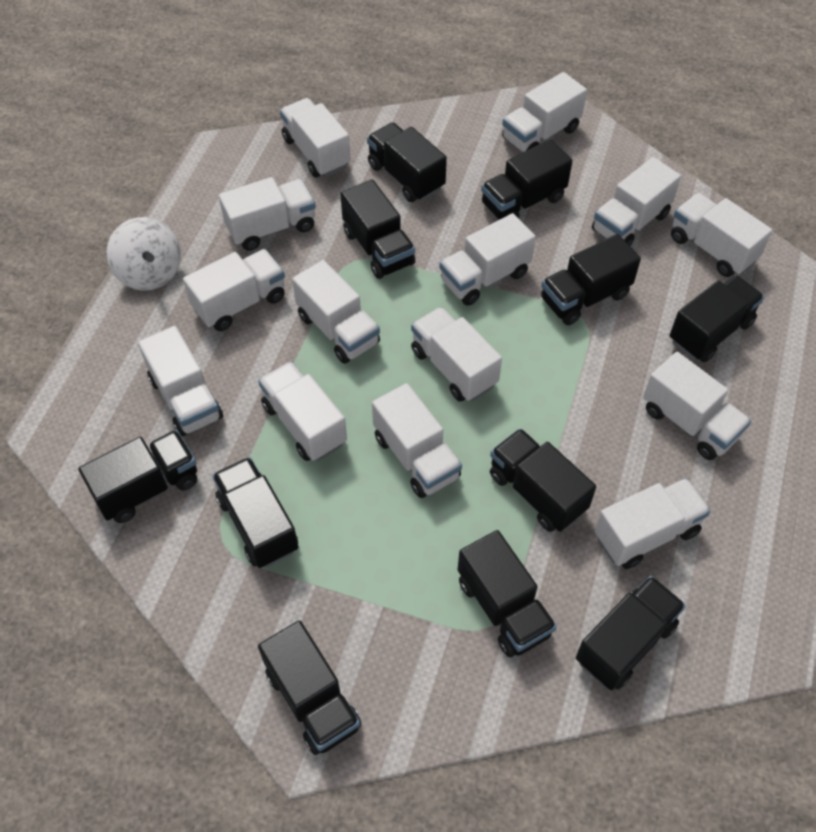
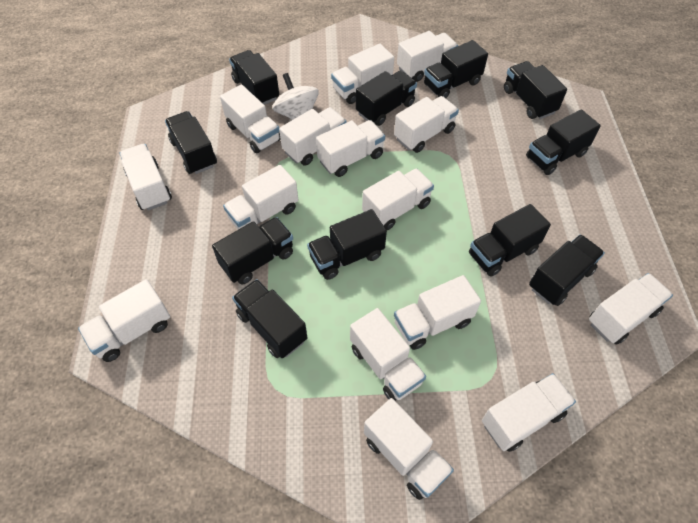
white truck: 14 -> 15

